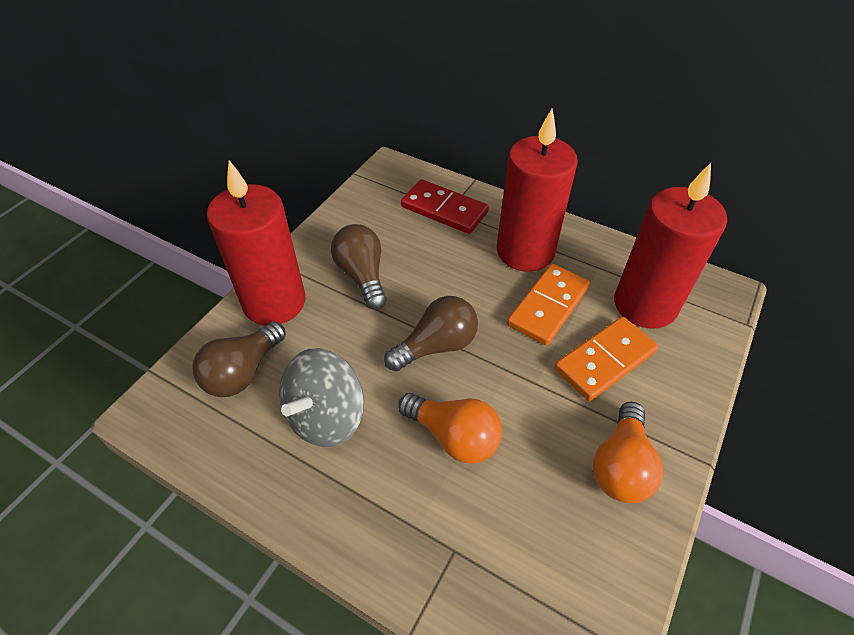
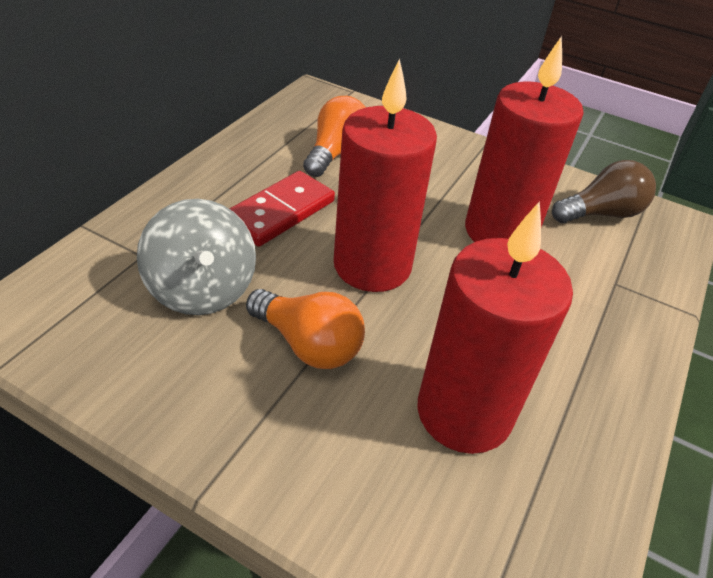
brown light bulb: 3 -> 1
orange domino: 2 -> 0

